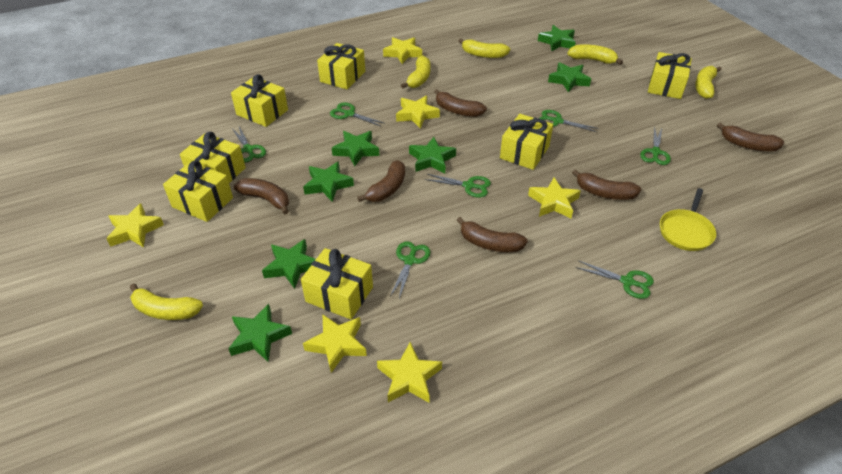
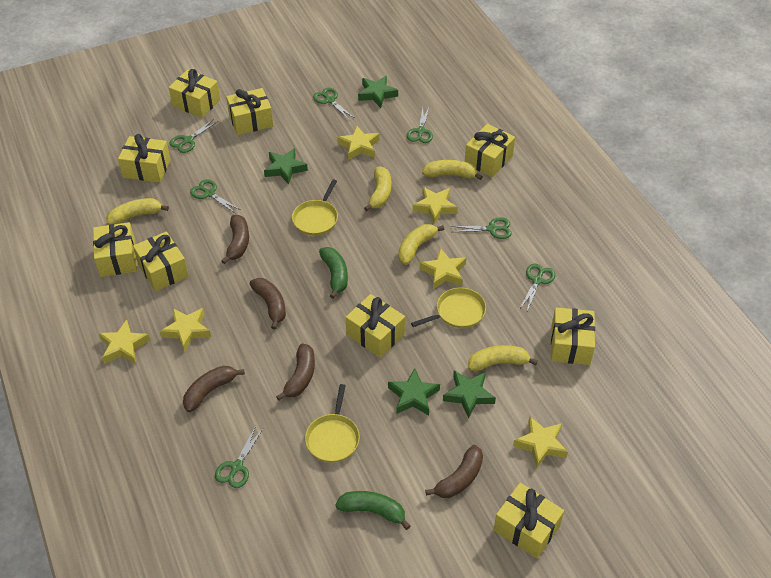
brown banana: 6 -> 5
green banana: 0 -> 2
green star: 7 -> 4
yellow gift: 7 -> 9
yellow pan: 1 -> 3

